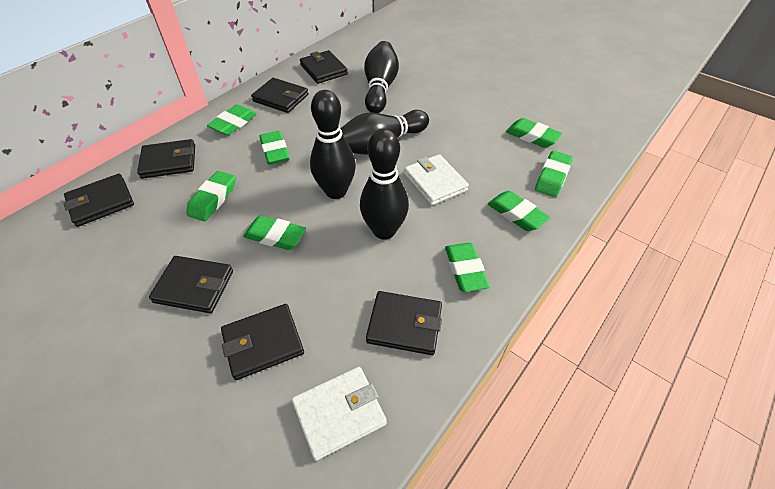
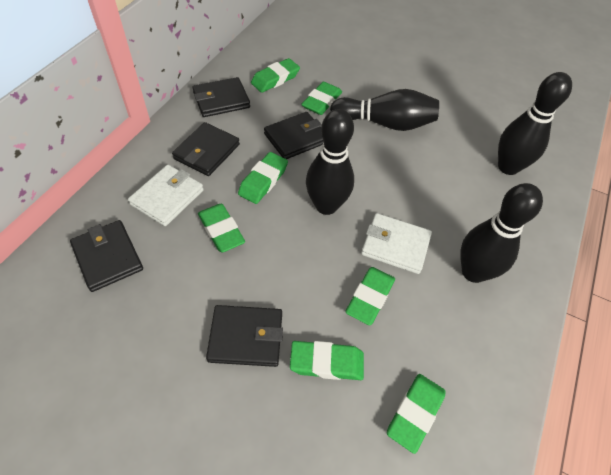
black wallet: 7 -> 5
green eraser: 8 -> 7

